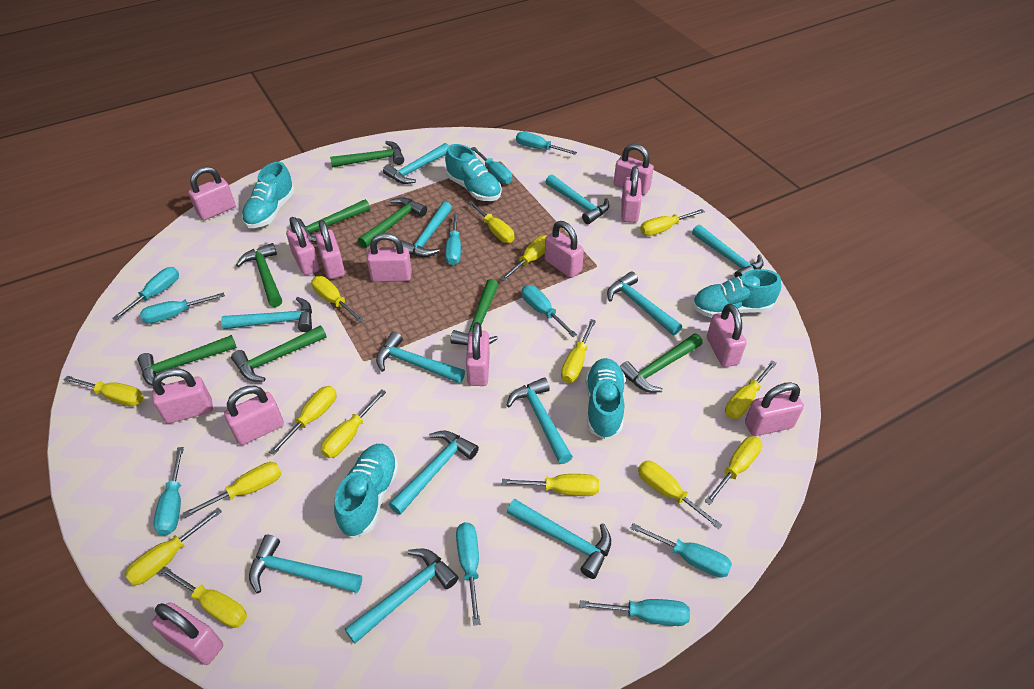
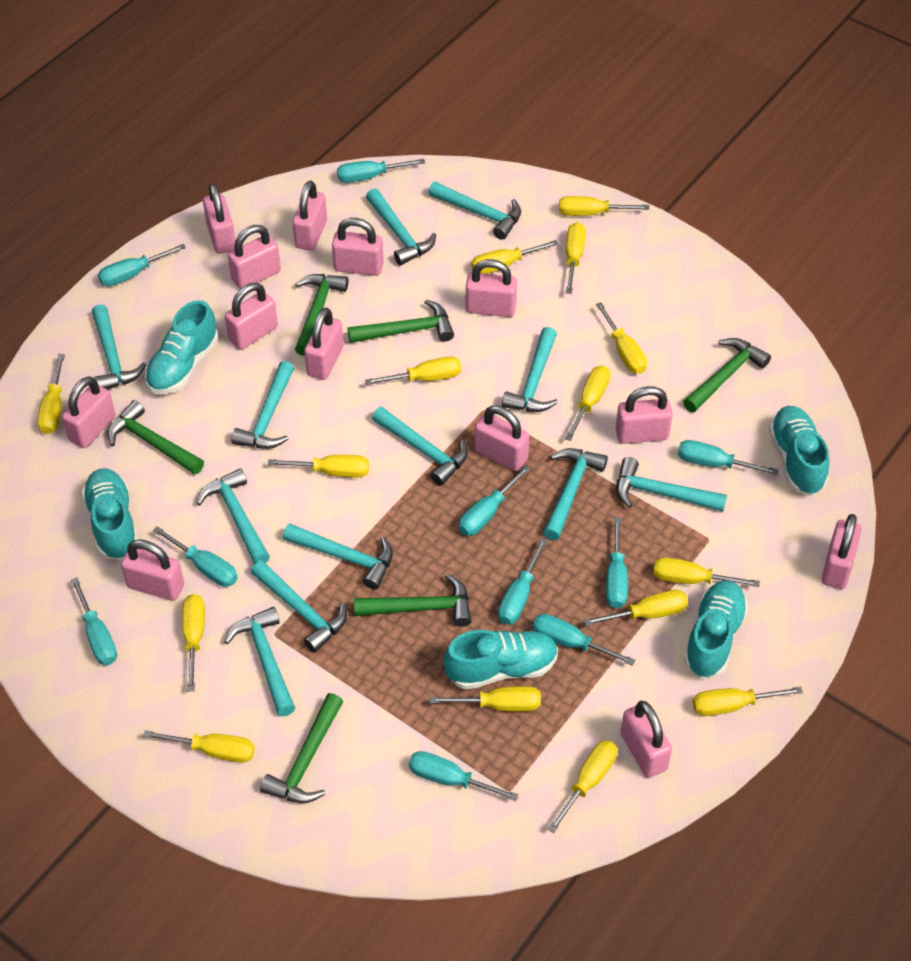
green hammer: 8 -> 6

